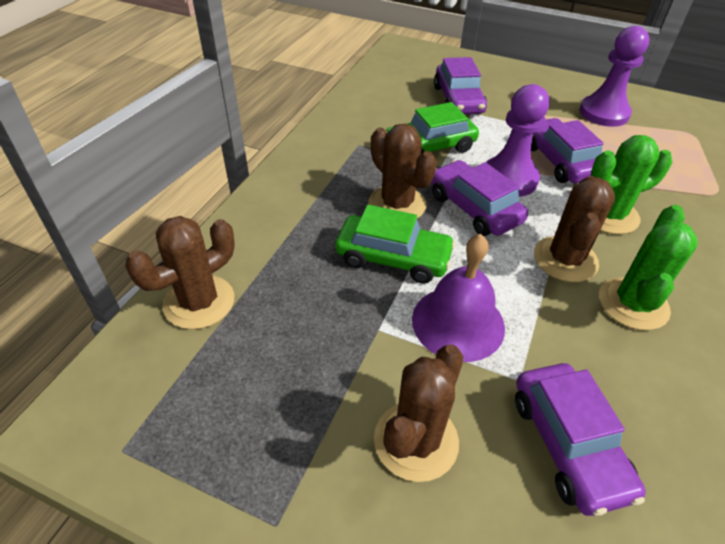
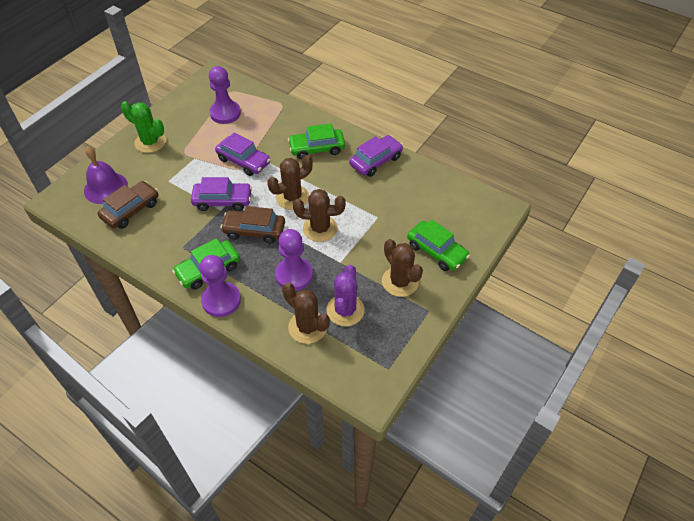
brown car: 0 -> 2
green cactus: 2 -> 1
green car: 2 -> 3
purple cactus: 0 -> 1
purple car: 4 -> 3
purple pawn: 2 -> 3

